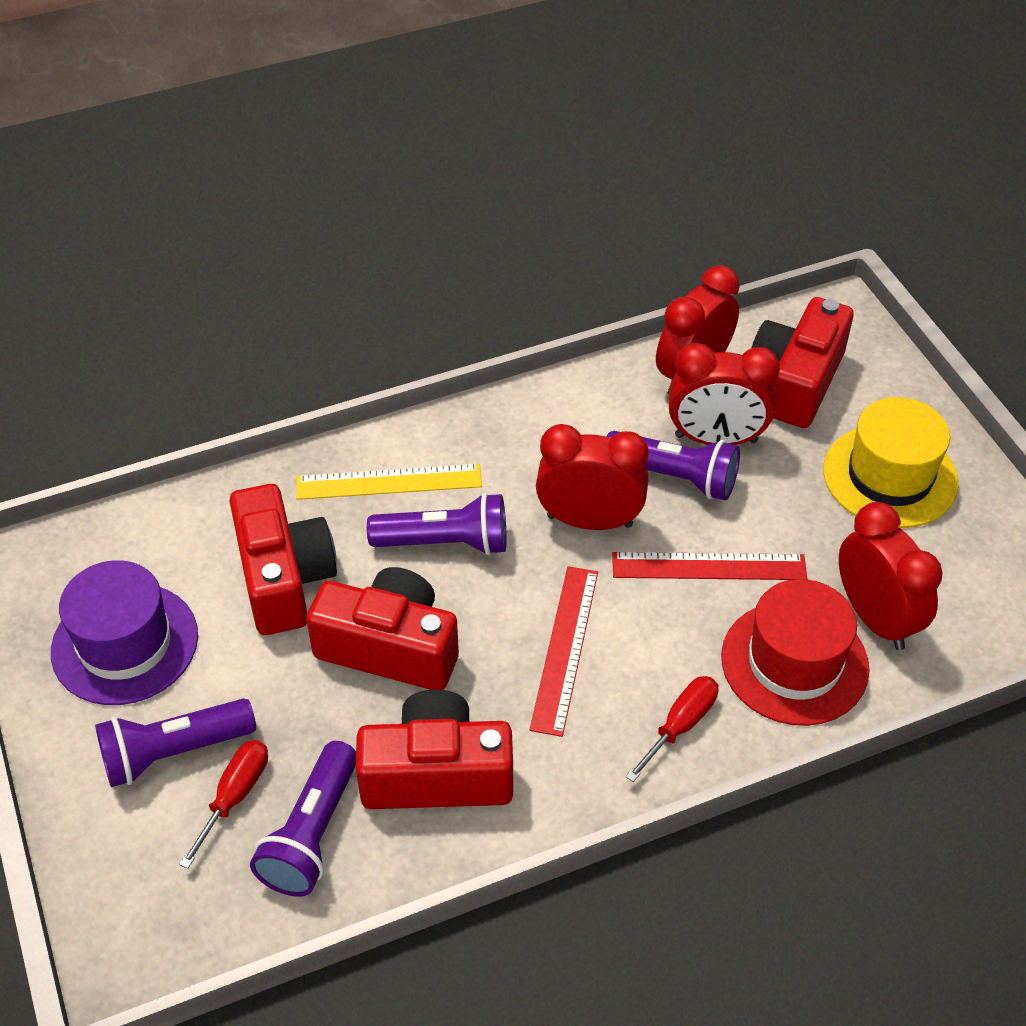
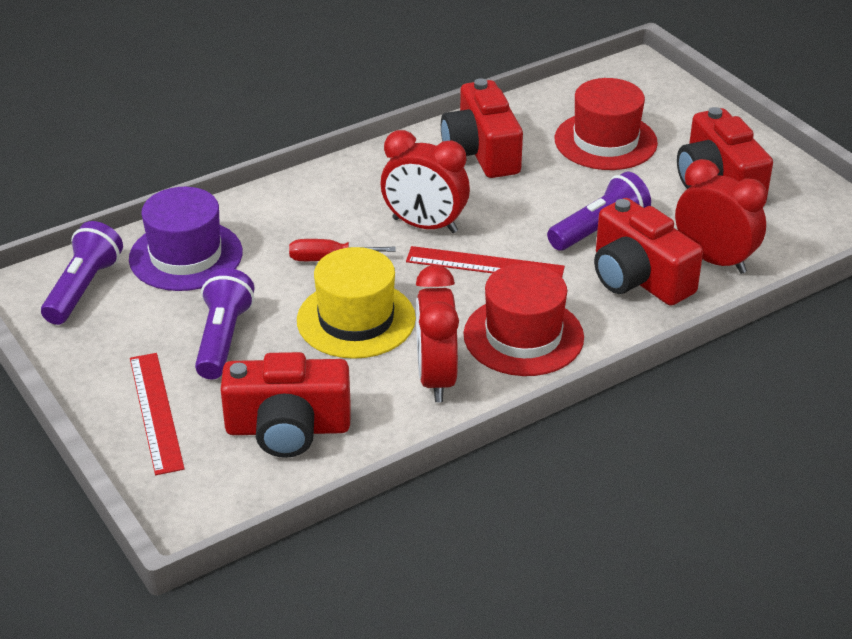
purple flashlight: 4 -> 3
red clock: 4 -> 3
red hat: 1 -> 2
red screwdriver: 2 -> 1
yellow ruler: 1 -> 0

